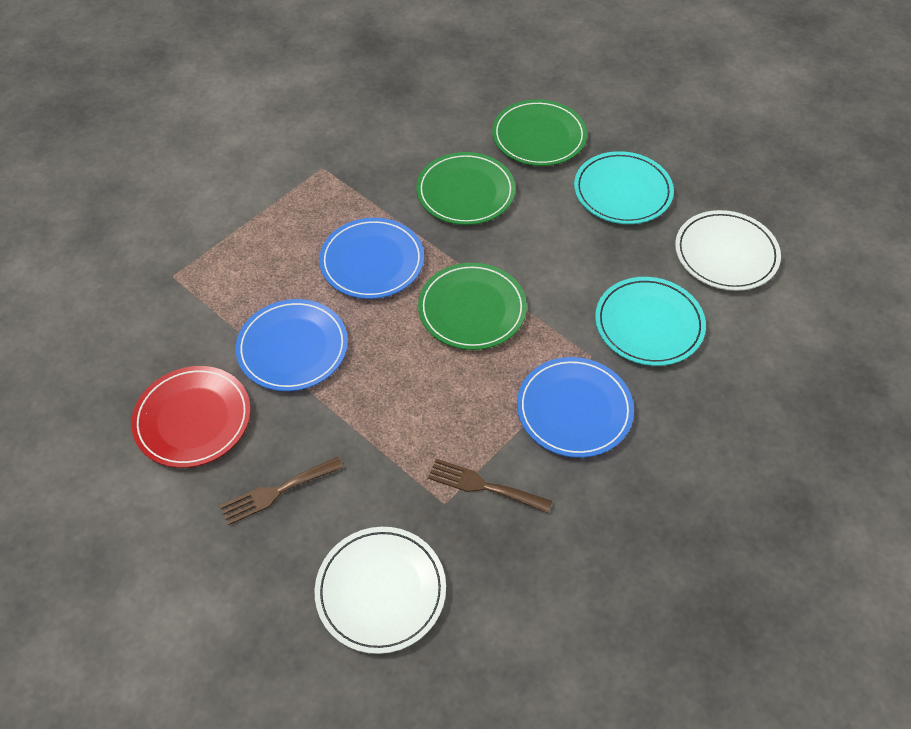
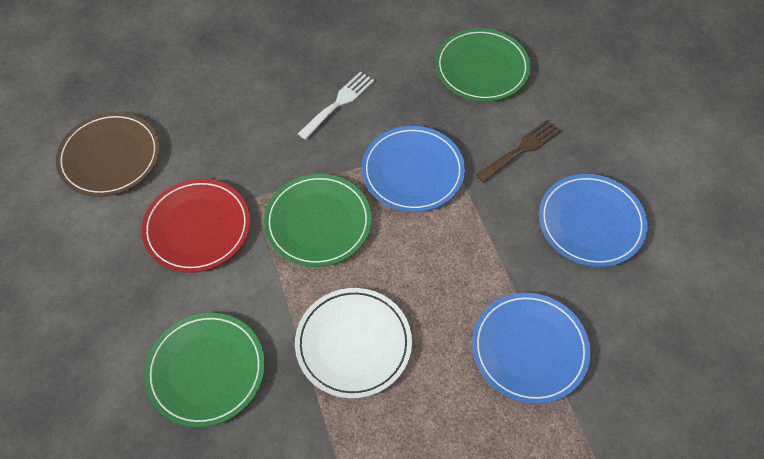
brown fork: 2 -> 1
brown plate: 0 -> 1
turquoise plate: 2 -> 0
white fork: 0 -> 1
white plate: 2 -> 1

